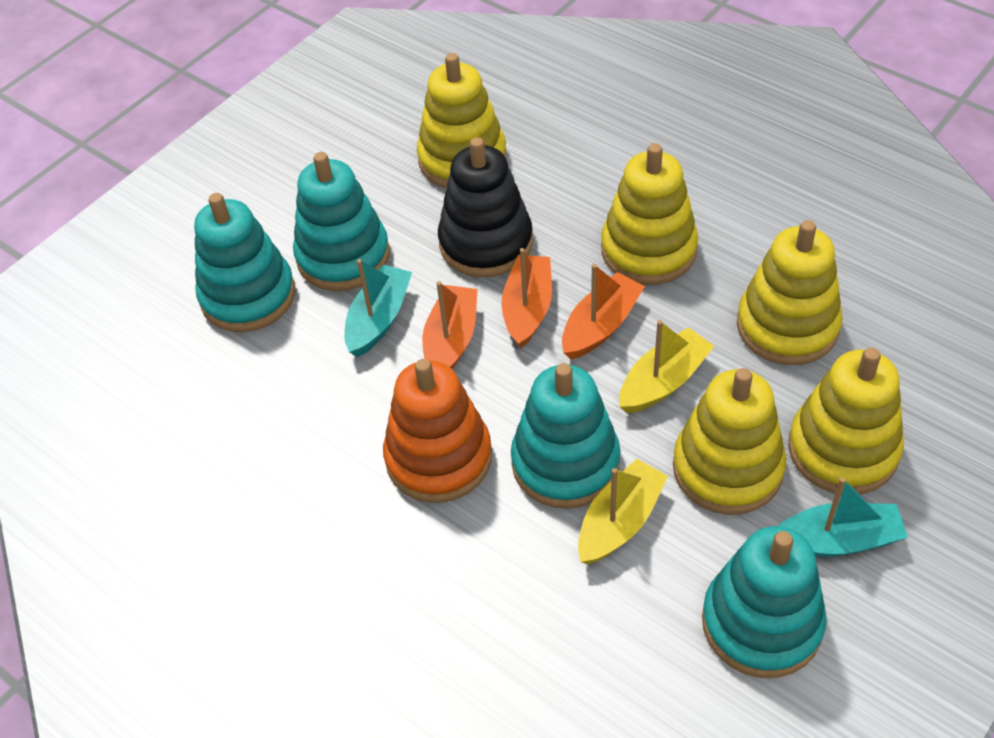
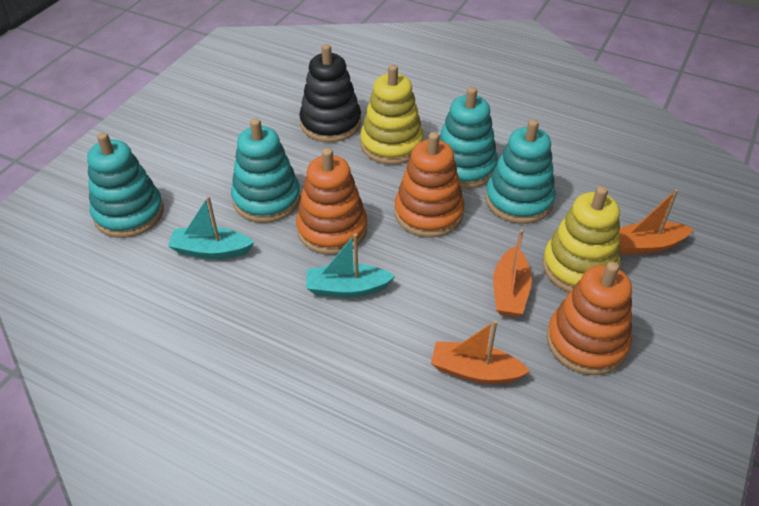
orange stacking toy: 1 -> 3
yellow boat: 2 -> 0
yellow stacking toy: 5 -> 2

